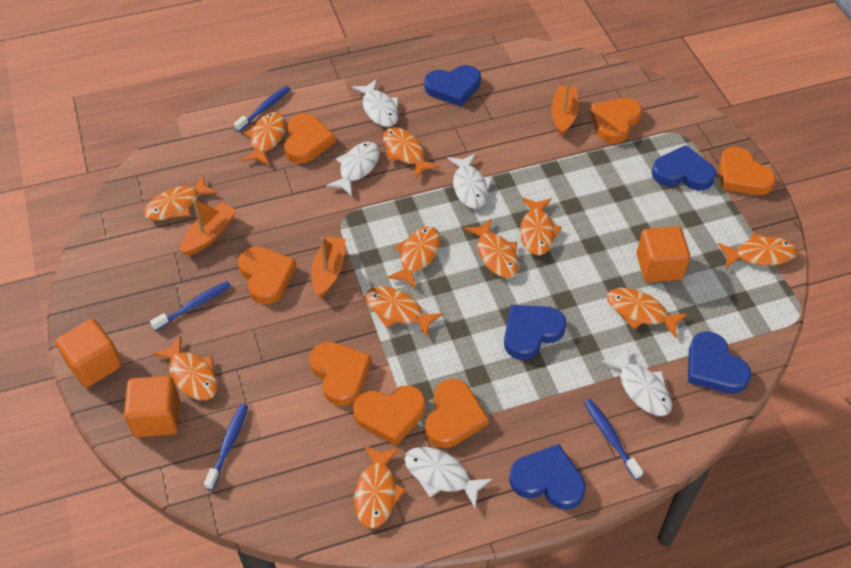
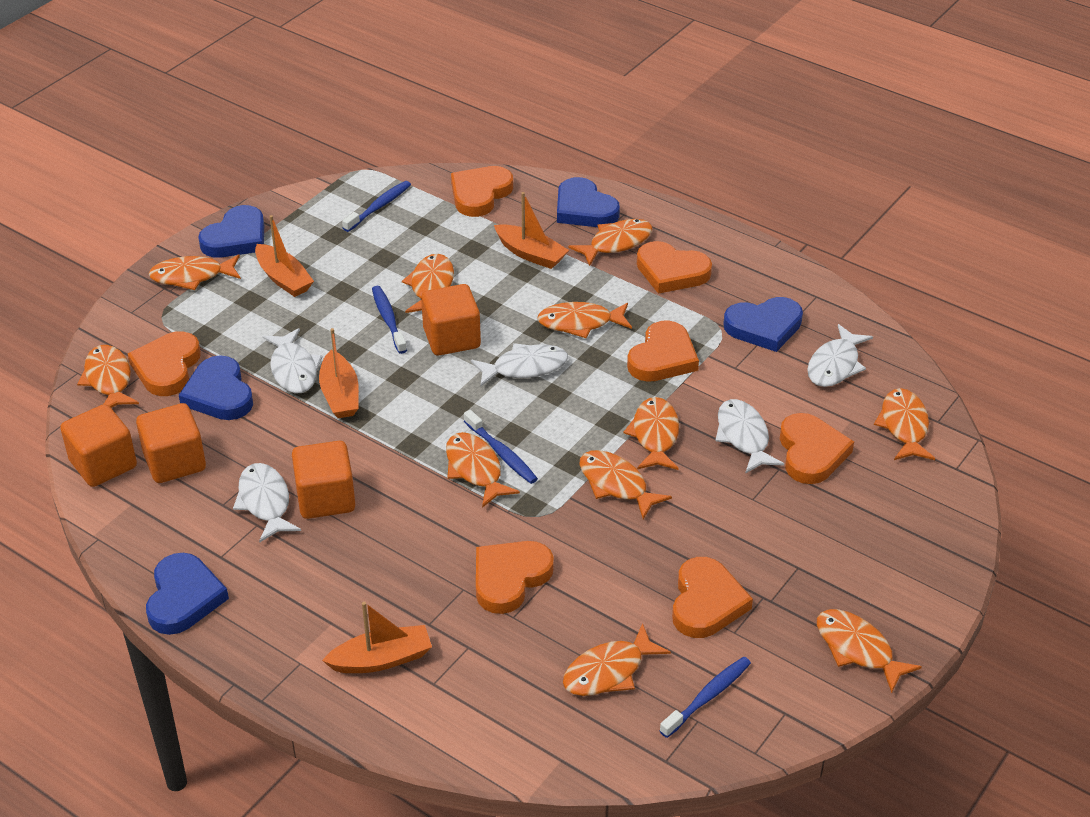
orange boat: 3 -> 4
orange cube: 3 -> 4

